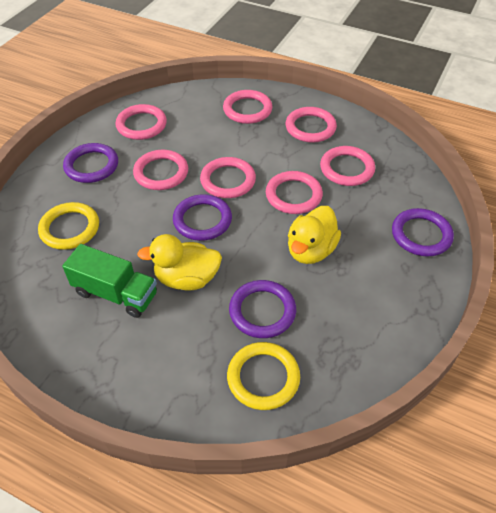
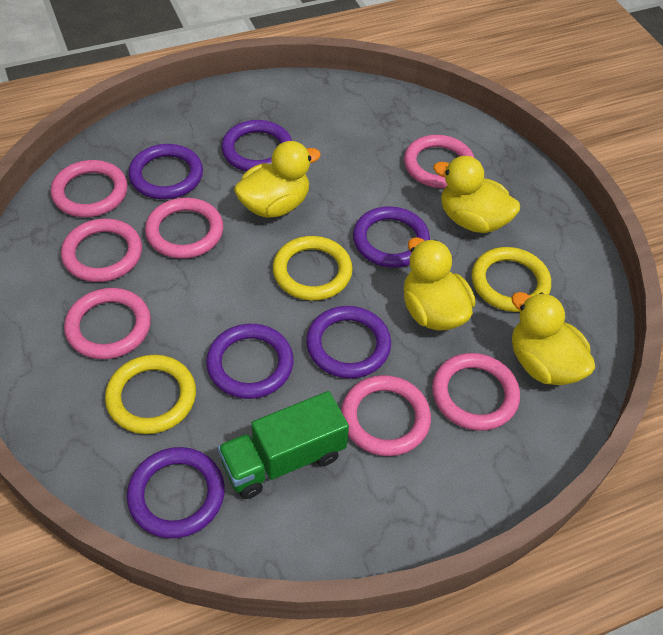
purple ring: 4 -> 6
yellow duck: 2 -> 4
yellow ring: 2 -> 3

